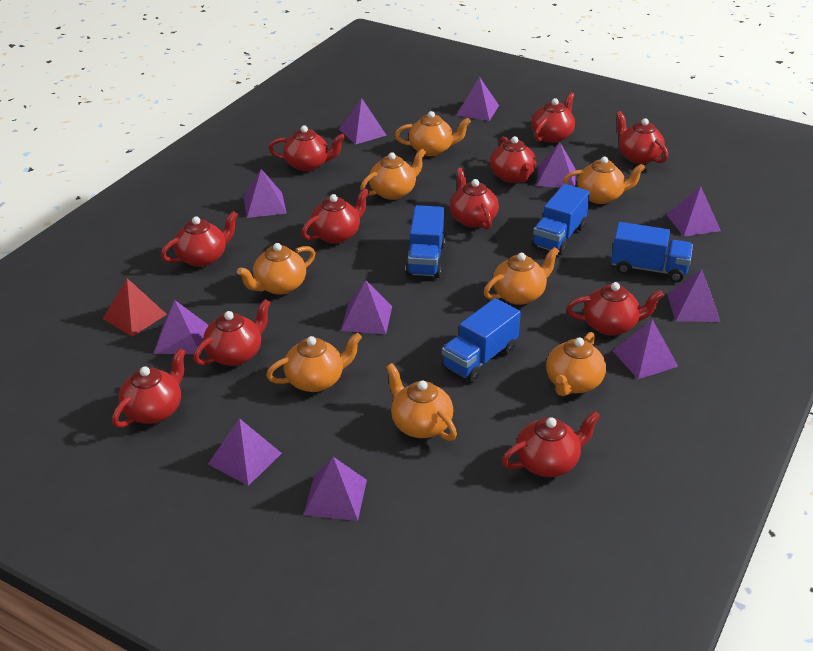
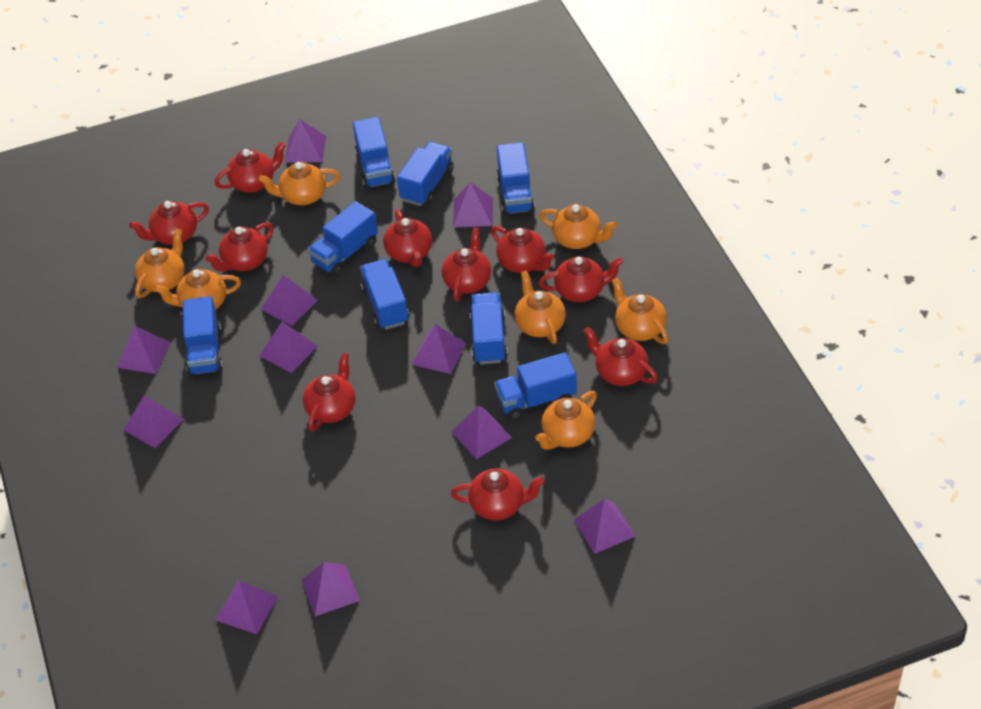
blue truck: 4 -> 8
orange teapot: 8 -> 7
red pyramid: 1 -> 0
red teapot: 11 -> 10

